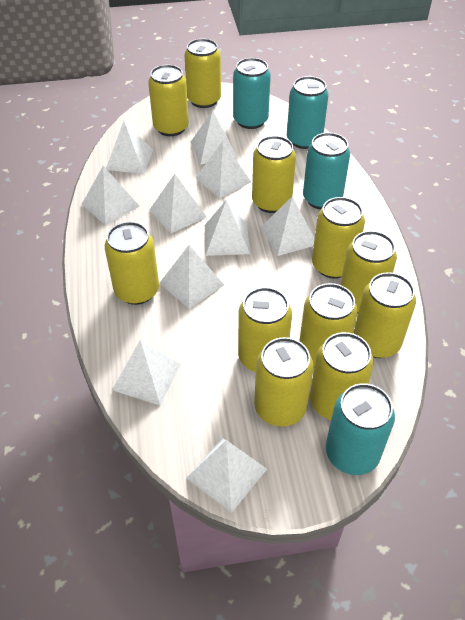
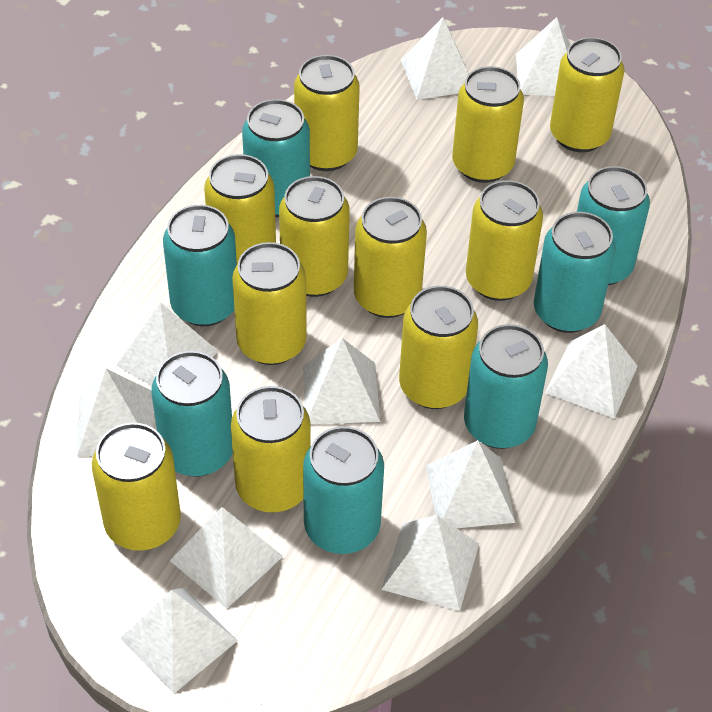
turquoise can: 4 -> 7

